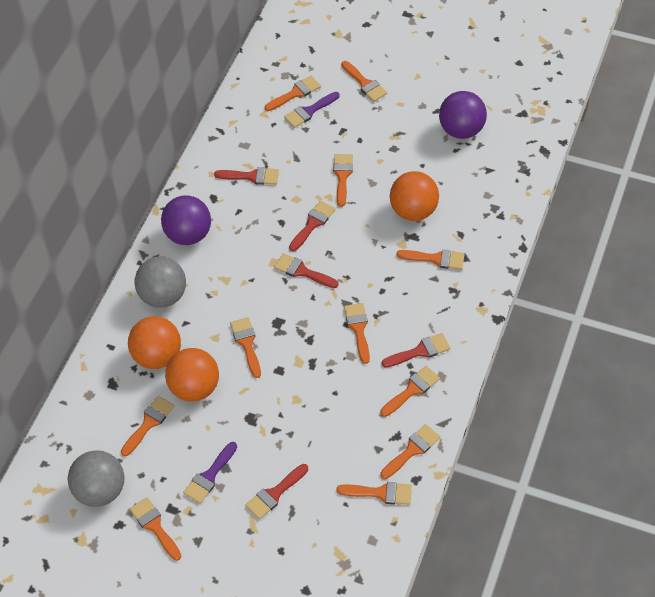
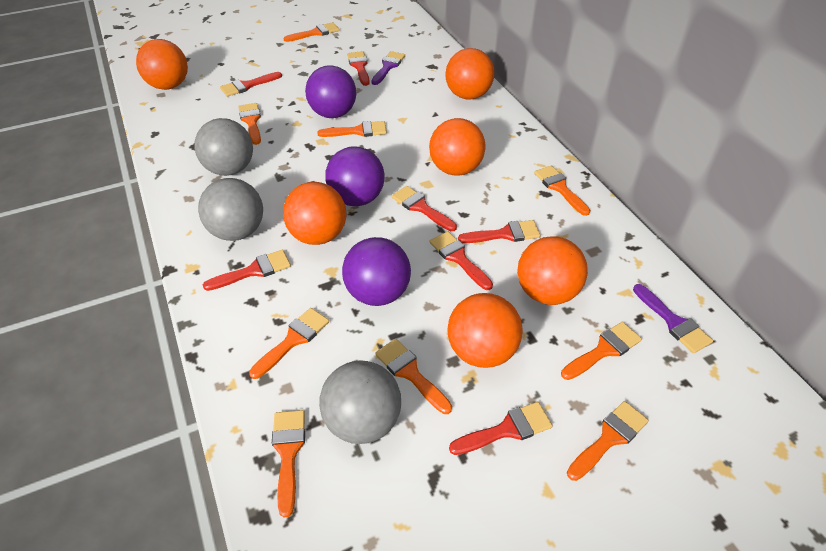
grey ball: 2 -> 3
orange ball: 3 -> 6
orange brush: 11 -> 9
purple ball: 2 -> 3
red brush: 5 -> 7

